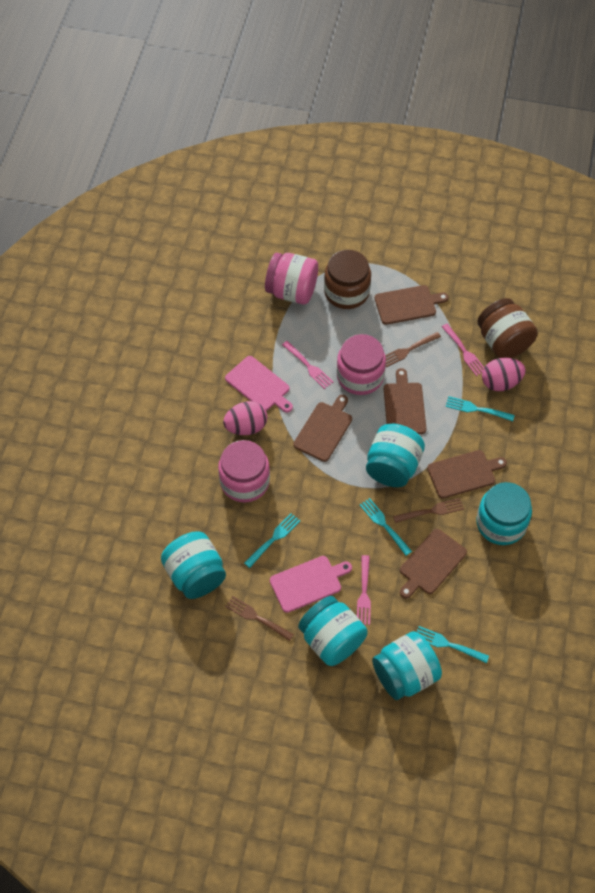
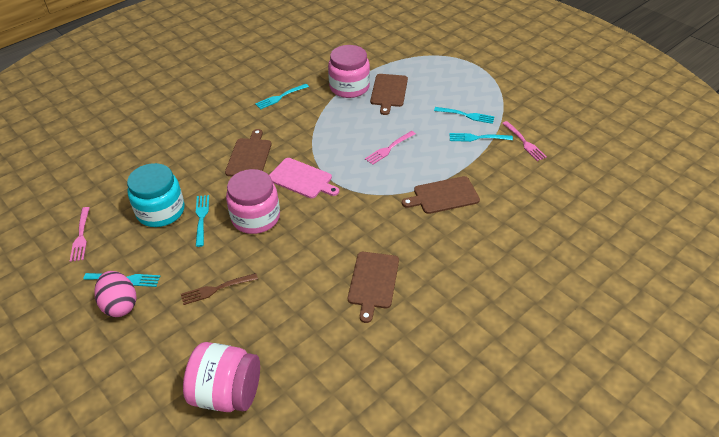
brown cutting board: 5 -> 4
brown fork: 3 -> 1
brown jar: 2 -> 0
pink cutting board: 2 -> 1
pink egg: 2 -> 1
turquoise fork: 4 -> 5
turquoise jar: 5 -> 1

